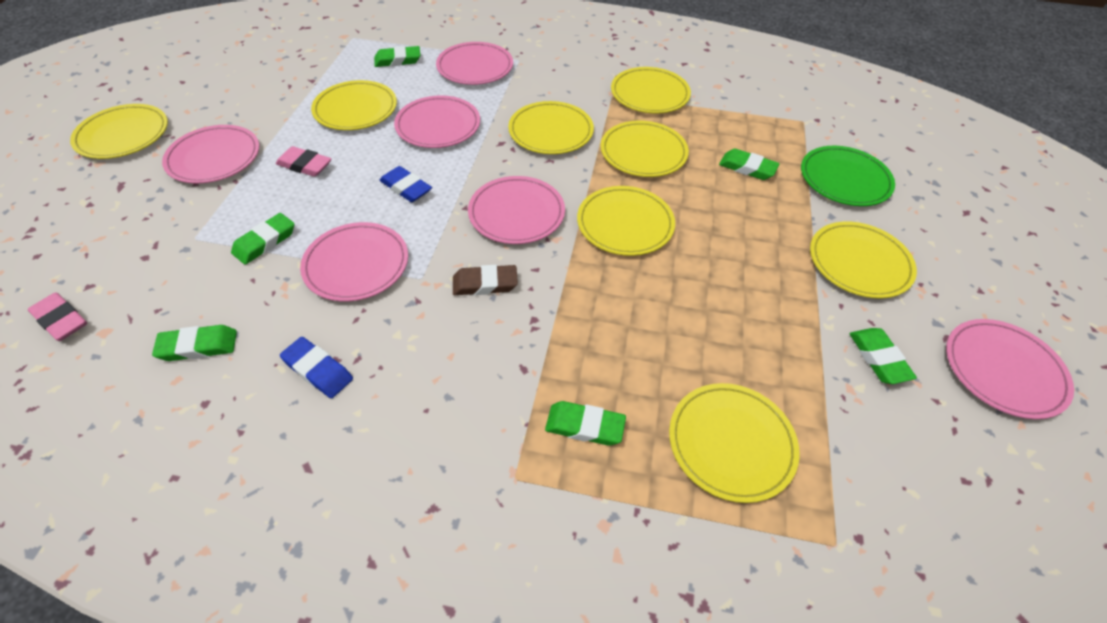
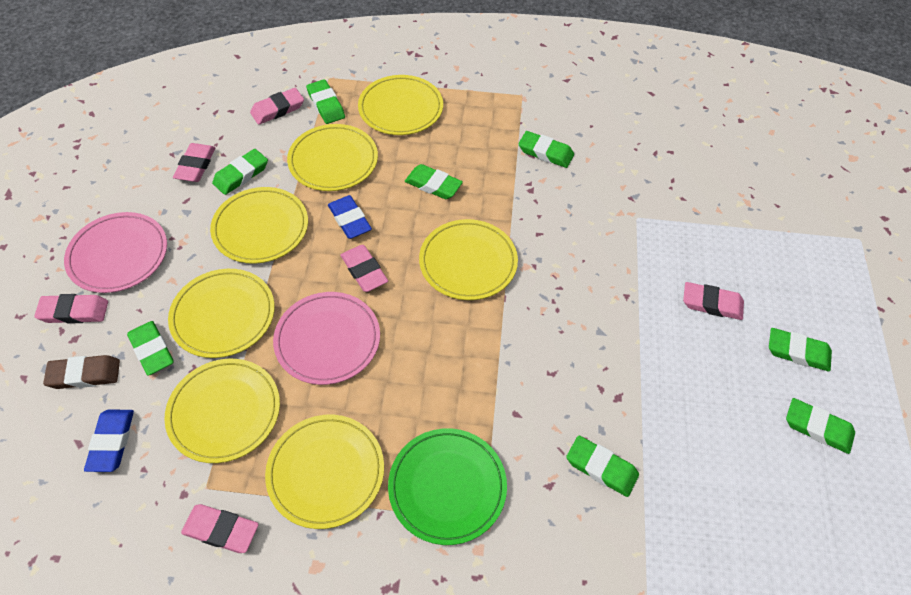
green eraser: 6 -> 8
pink eraser: 2 -> 6
pink plate: 6 -> 2
yellow plate: 8 -> 7

